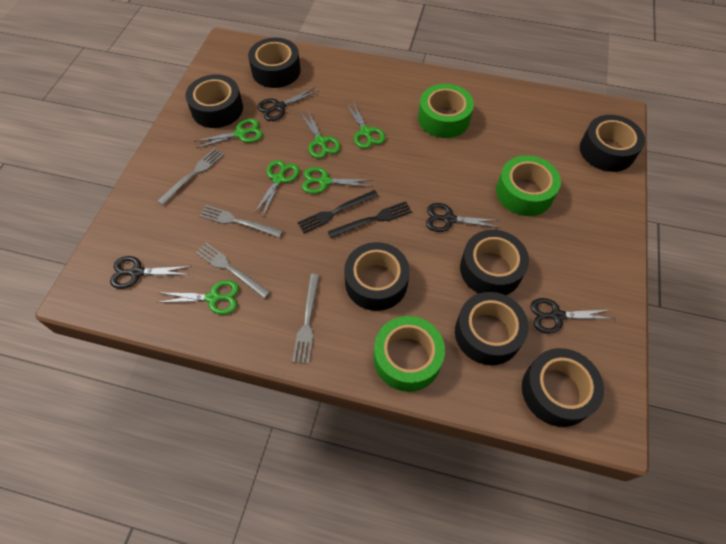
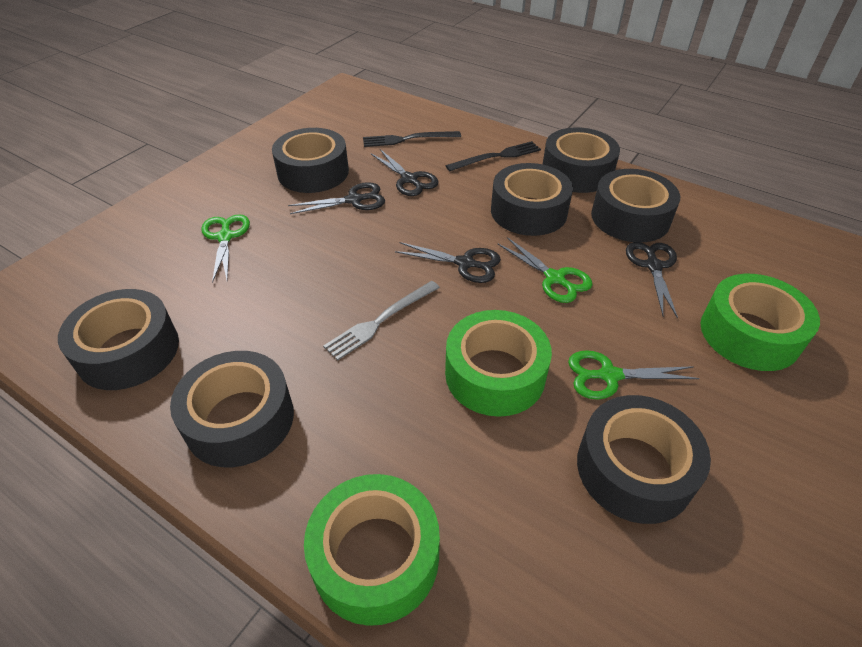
green scissors: 6 -> 3
grey fork: 4 -> 1

